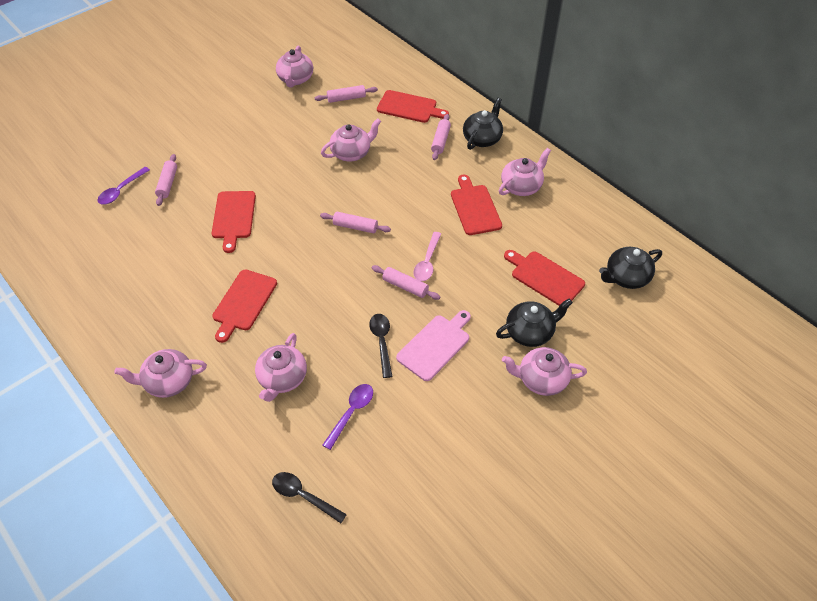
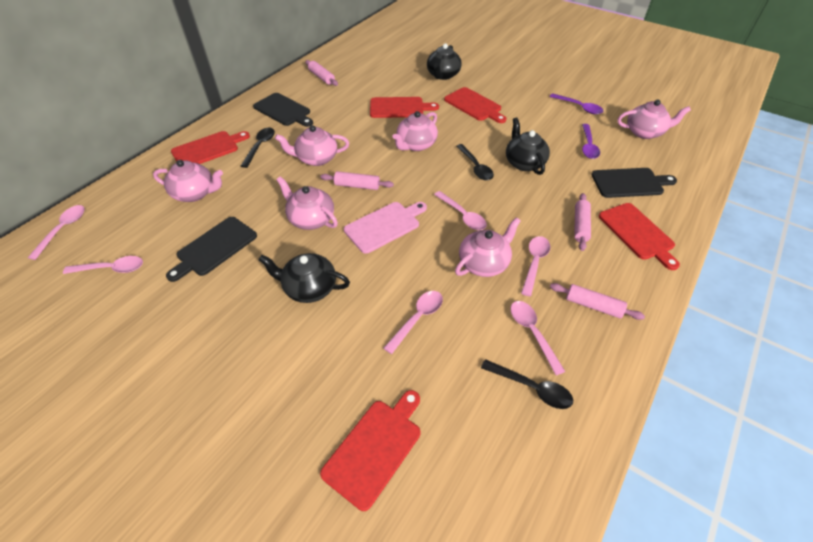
black cutting board: 0 -> 3
black spoon: 2 -> 3
pink rolling pin: 5 -> 4
pink spoon: 1 -> 6

